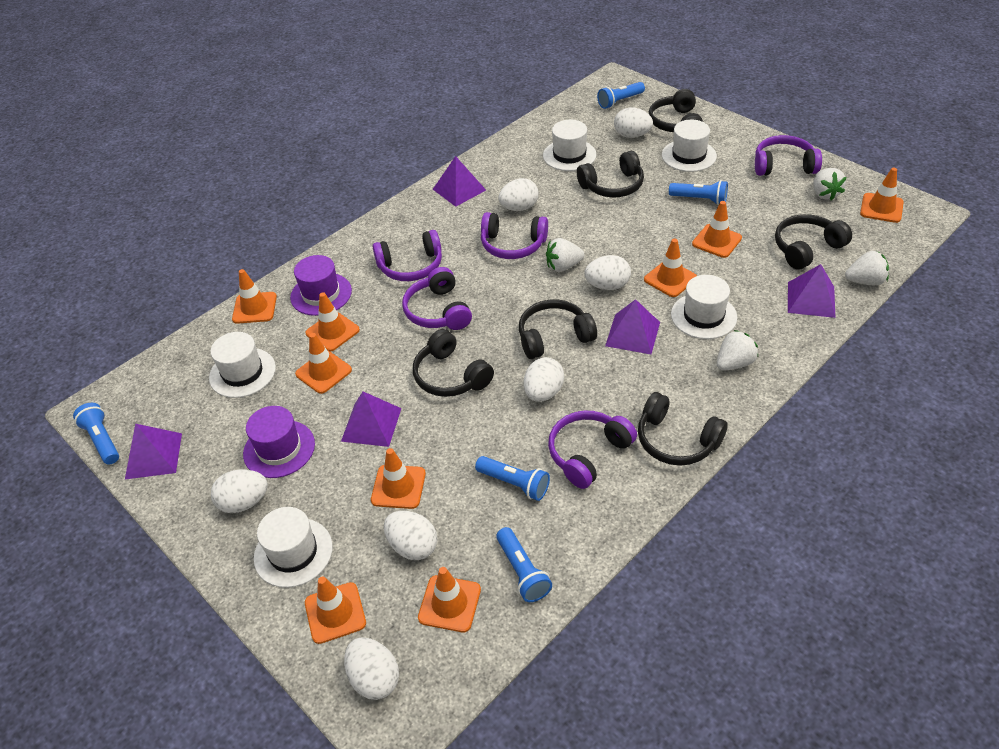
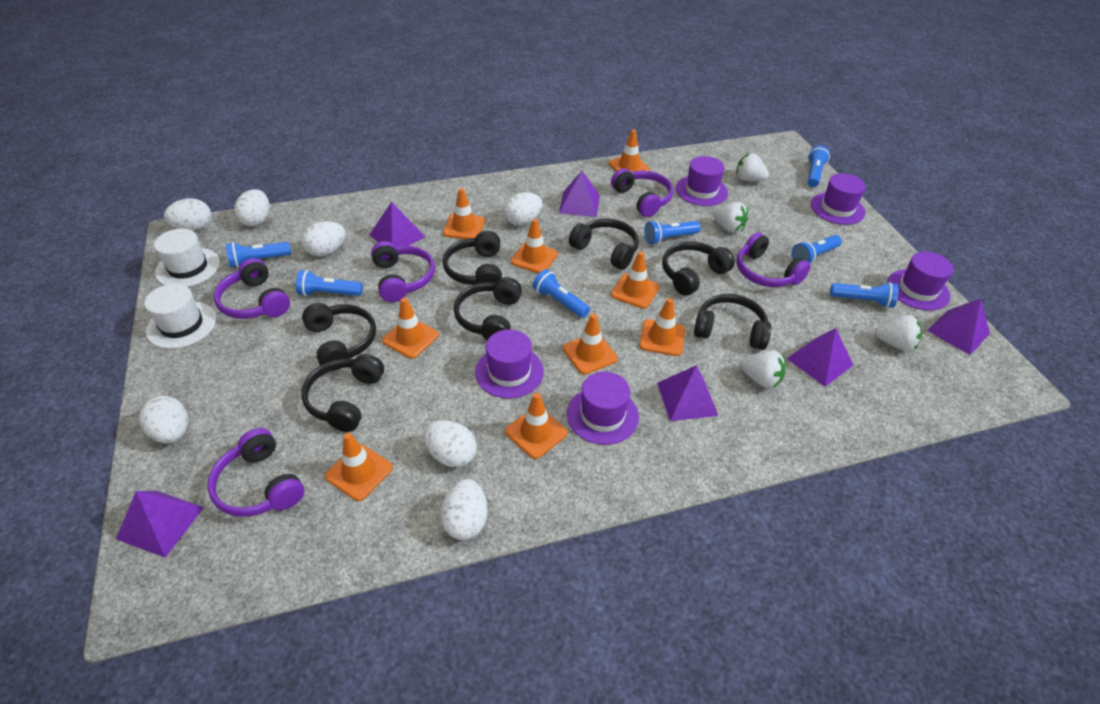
black headphones: 6 -> 7
blue flashlight: 5 -> 7
purple hat: 2 -> 5
purple pyramid: 5 -> 6
white hat: 5 -> 2

